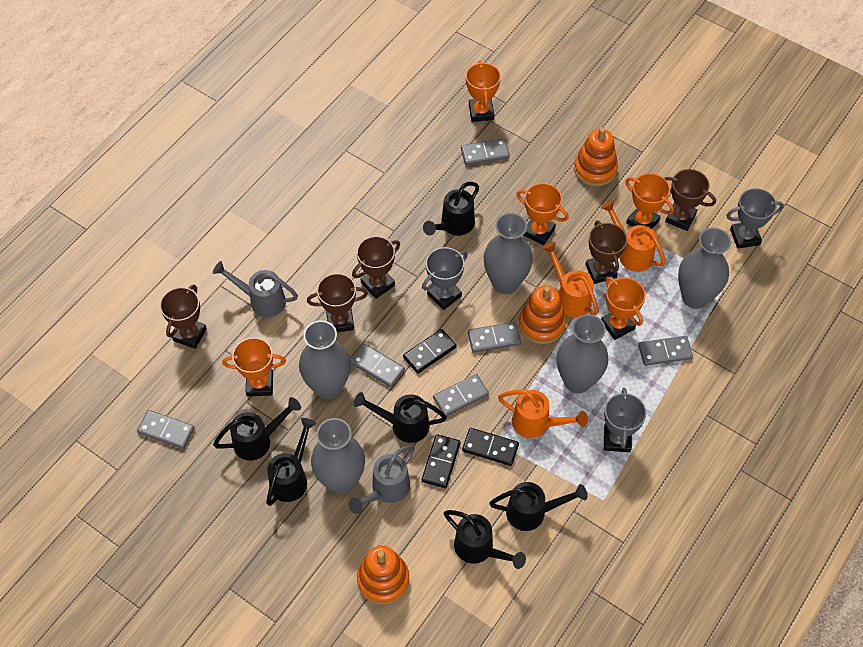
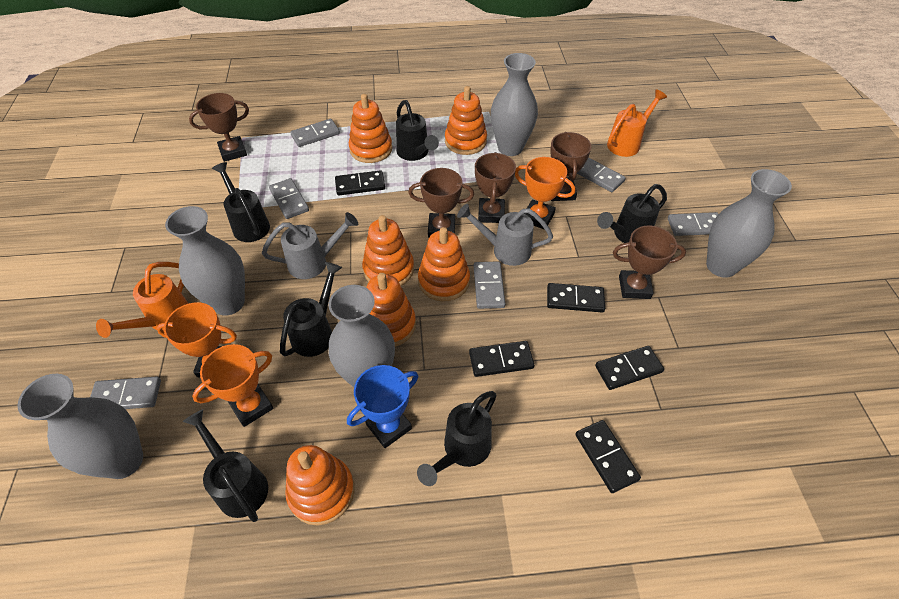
black domino: 3 -> 5
blue trophy: 0 -> 1
grey trophy: 3 -> 0
orange stacking toy: 3 -> 6
orange trophy: 5 -> 3
orange watering can: 3 -> 2

